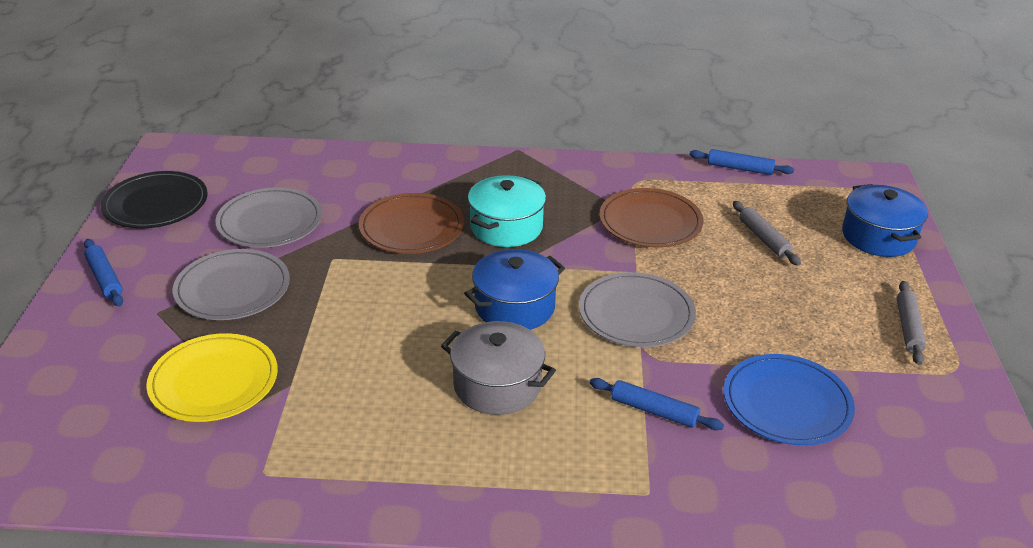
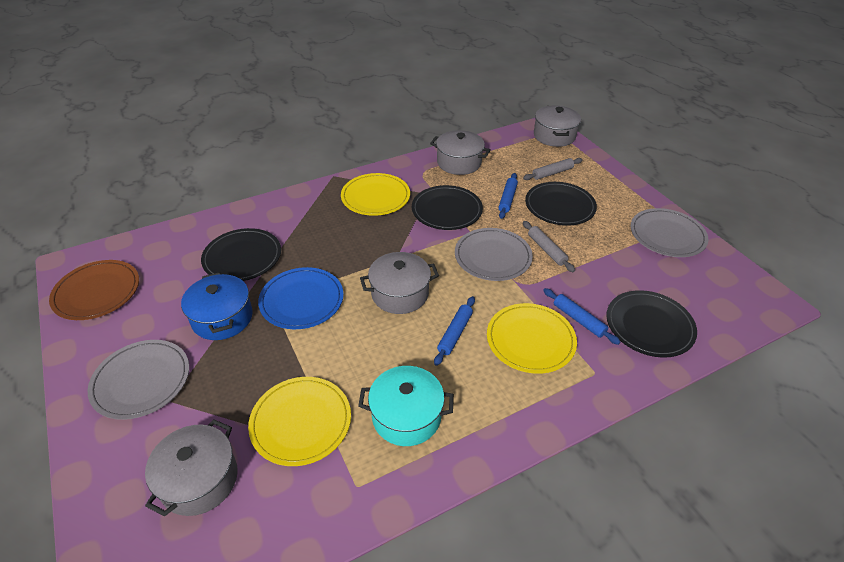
black plate: 1 -> 4
blue pot: 2 -> 1
brown plate: 2 -> 1
grey pot: 1 -> 4
yellow plate: 1 -> 3

